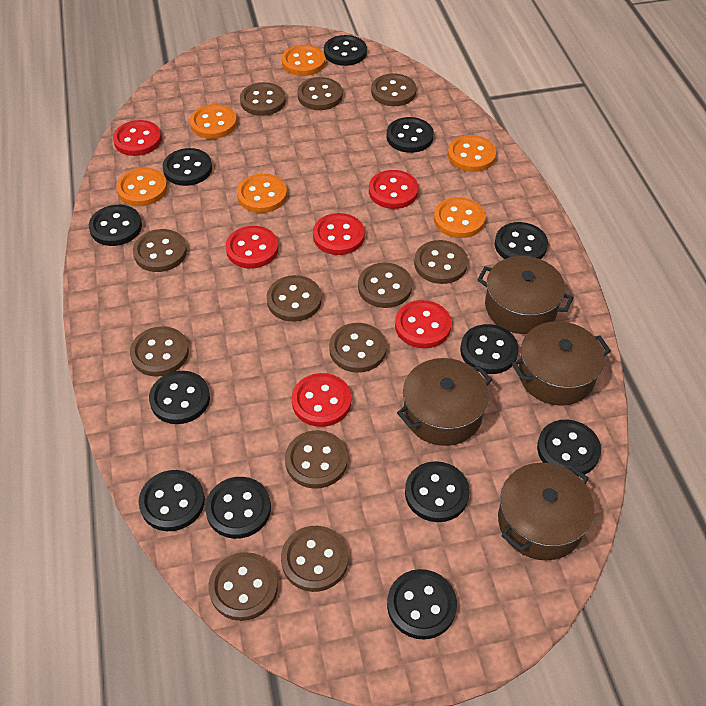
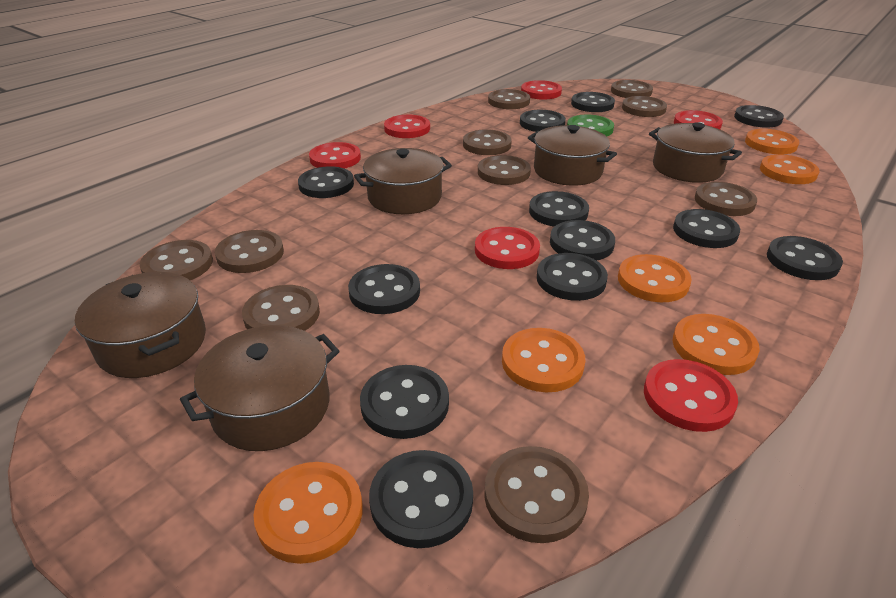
brown button: 12 -> 10
brown pot: 4 -> 5
green button: 0 -> 1

